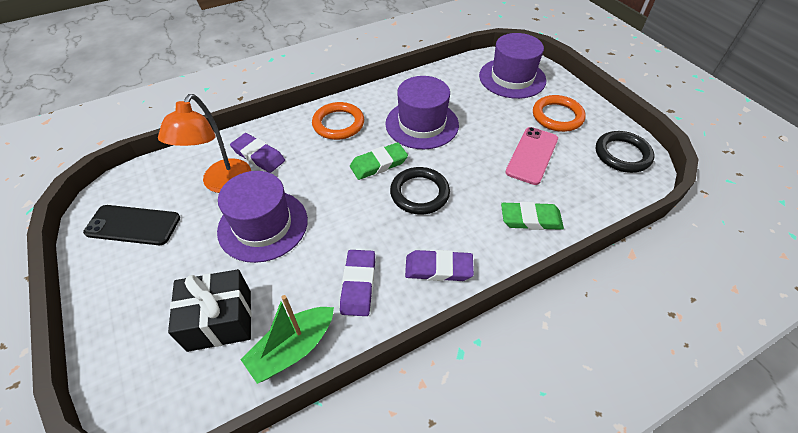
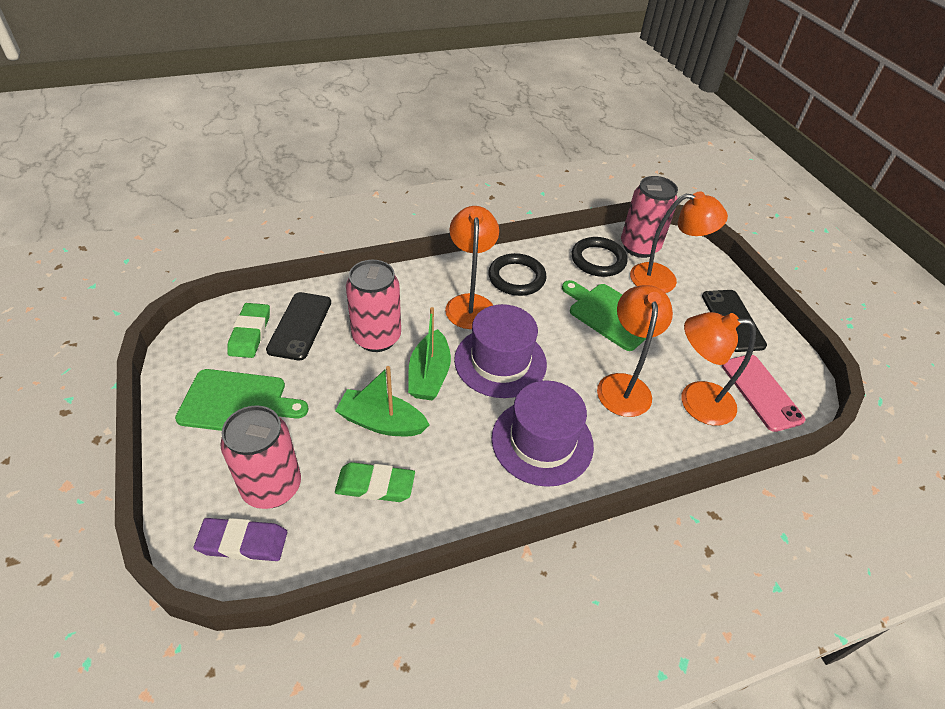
black gift: 1 -> 0
black phone: 1 -> 2
green boat: 1 -> 2
green cutting board: 0 -> 2
orange lamp: 1 -> 4
orange ring: 2 -> 0
pink can: 0 -> 3
purple eraser: 3 -> 1
purple hat: 3 -> 2

